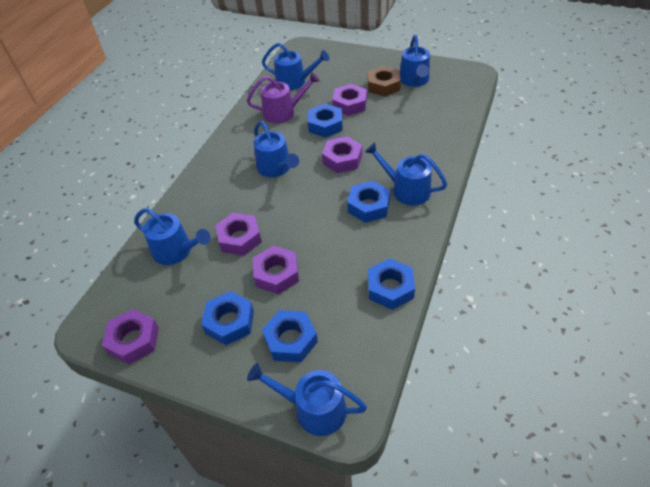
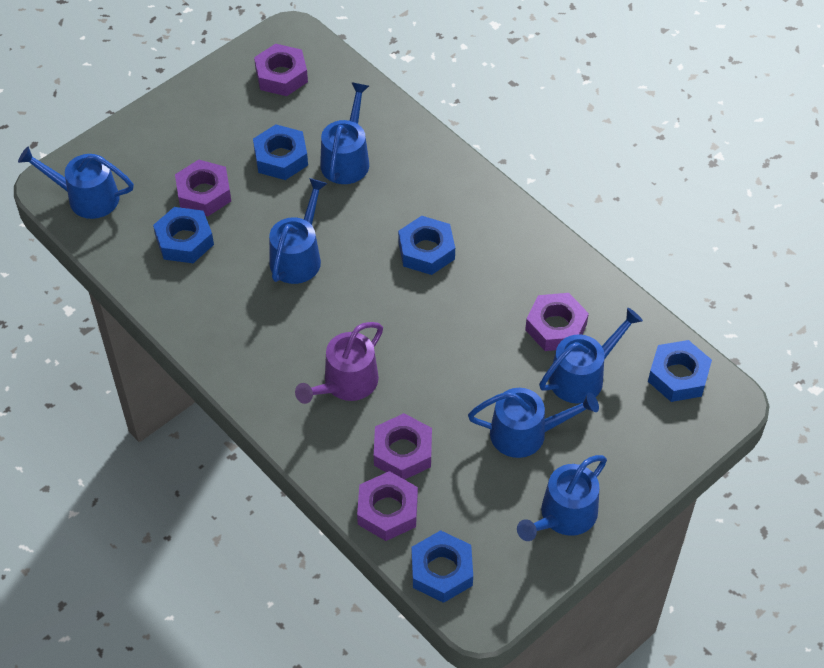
brown nut: 1 -> 0

